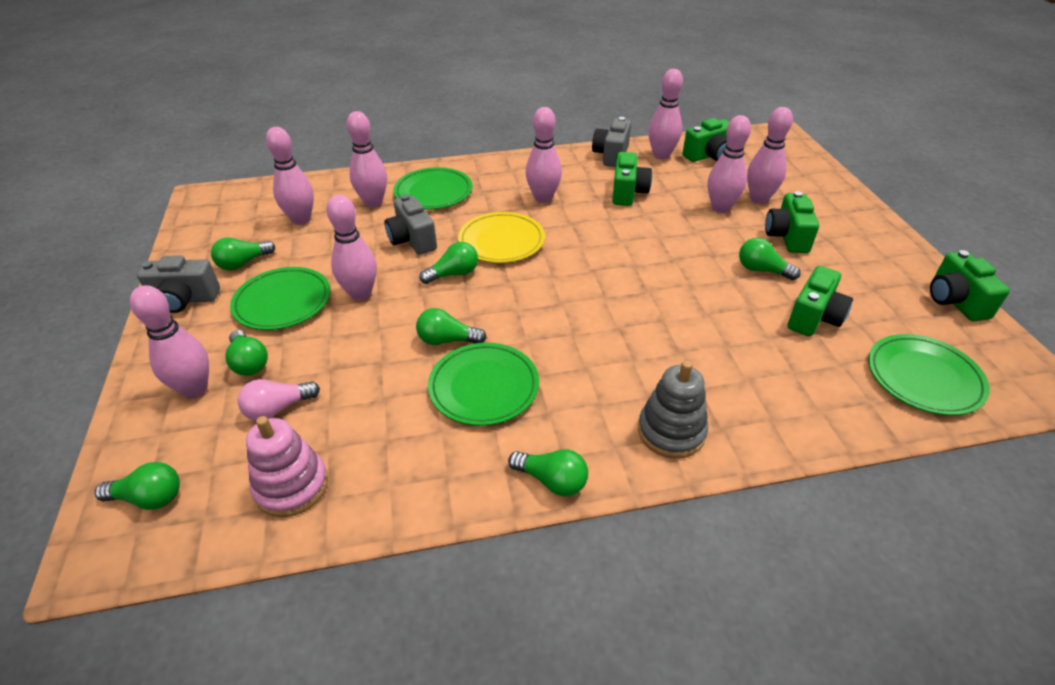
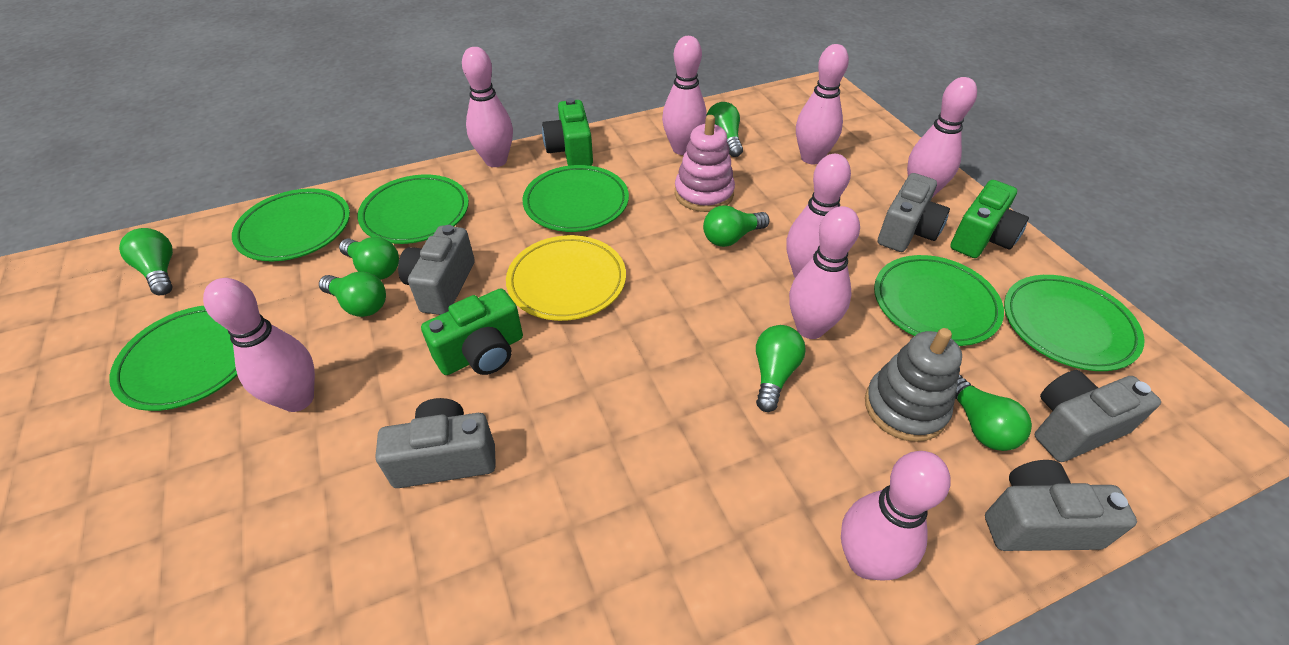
green camera: 5 -> 3
green plate: 4 -> 6
grey camera: 3 -> 5
pink light bulb: 1 -> 0

